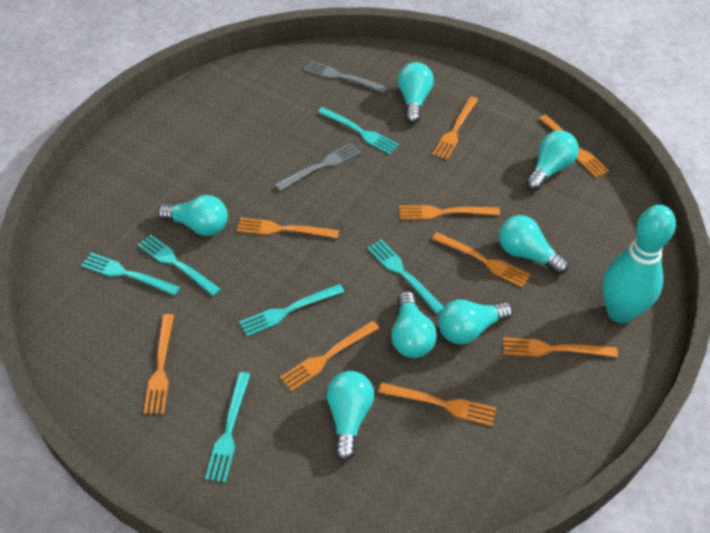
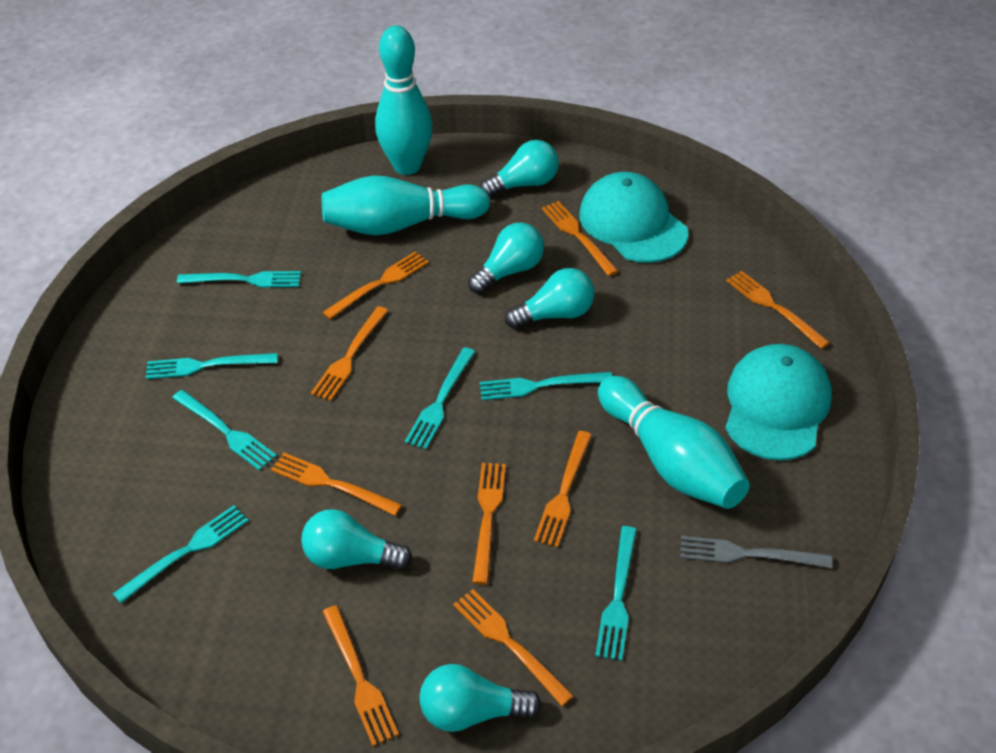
grey fork: 2 -> 1
turquoise bowling pin: 1 -> 3
turquoise cap: 0 -> 2
turquoise fork: 6 -> 7
turquoise light bulb: 7 -> 5

